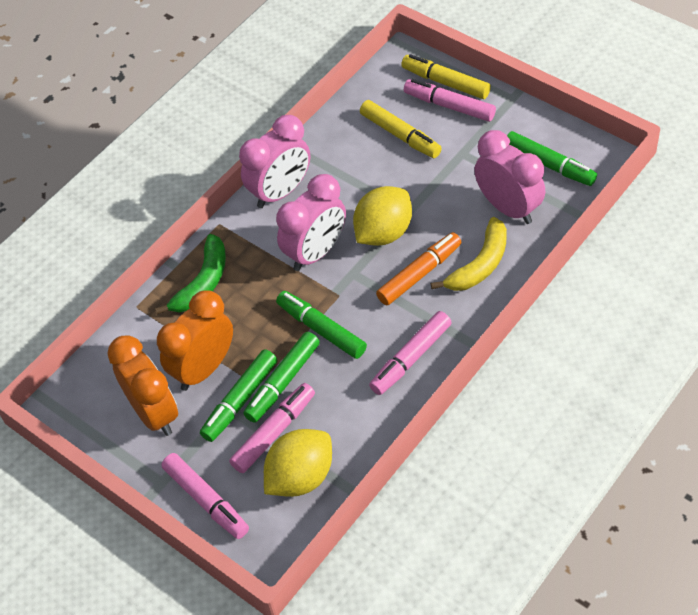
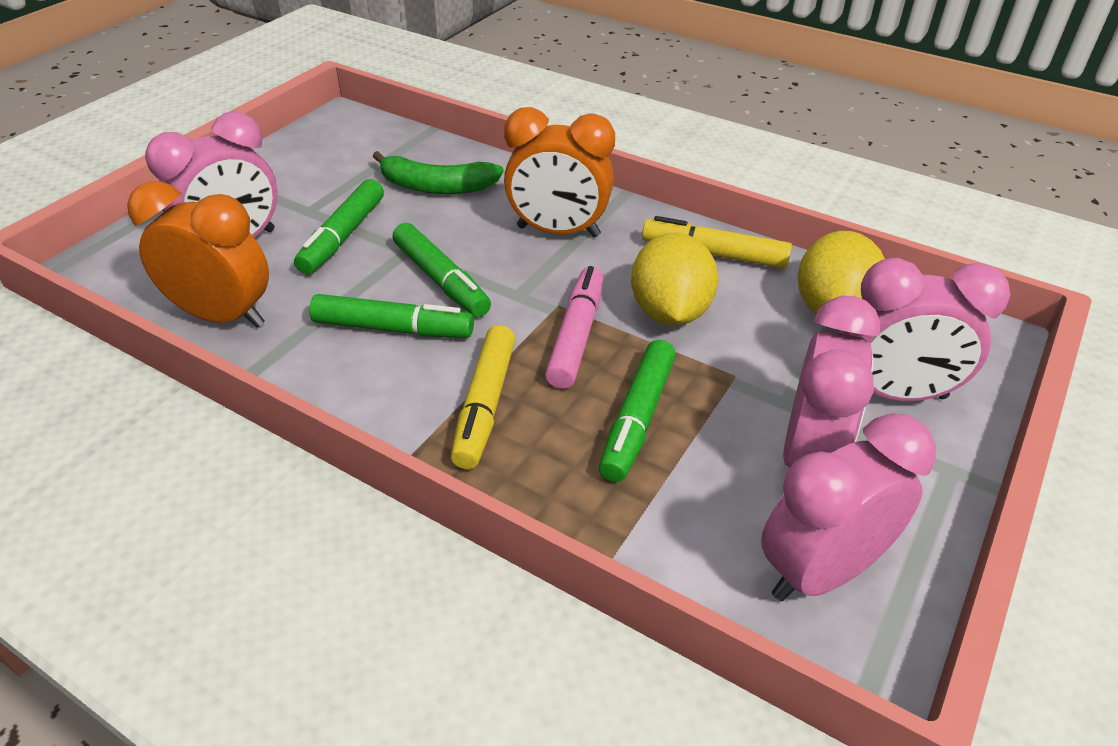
orange marker: 1 -> 0
pink clock: 3 -> 4
pink marker: 4 -> 1
yellow banana: 1 -> 0

